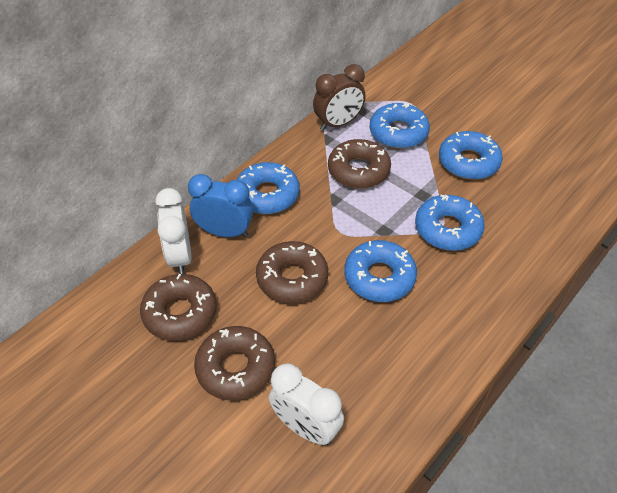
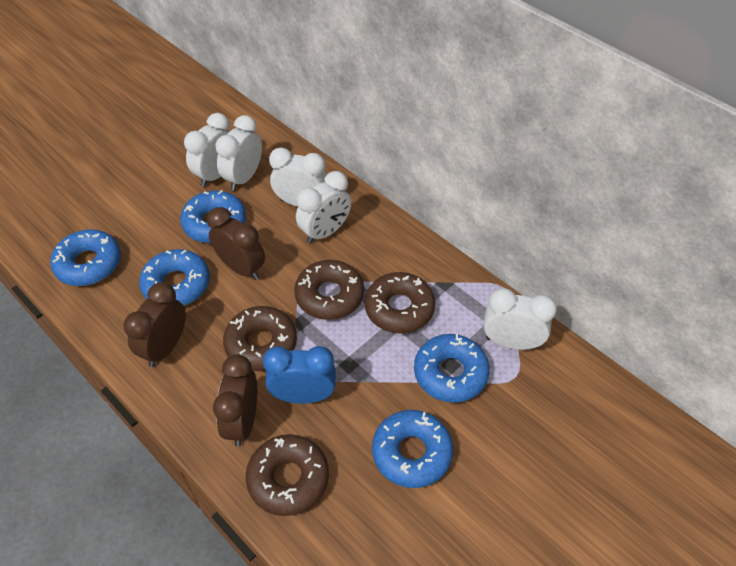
brown clock: 1 -> 3
white clock: 2 -> 5

